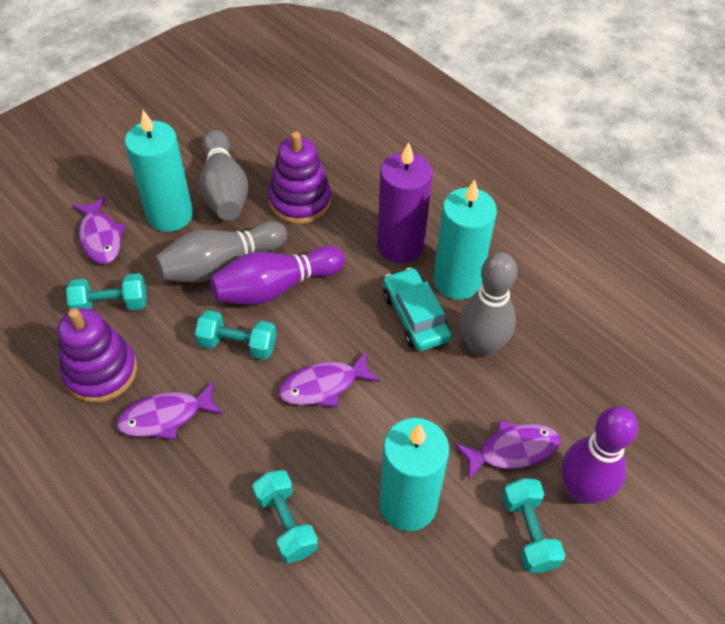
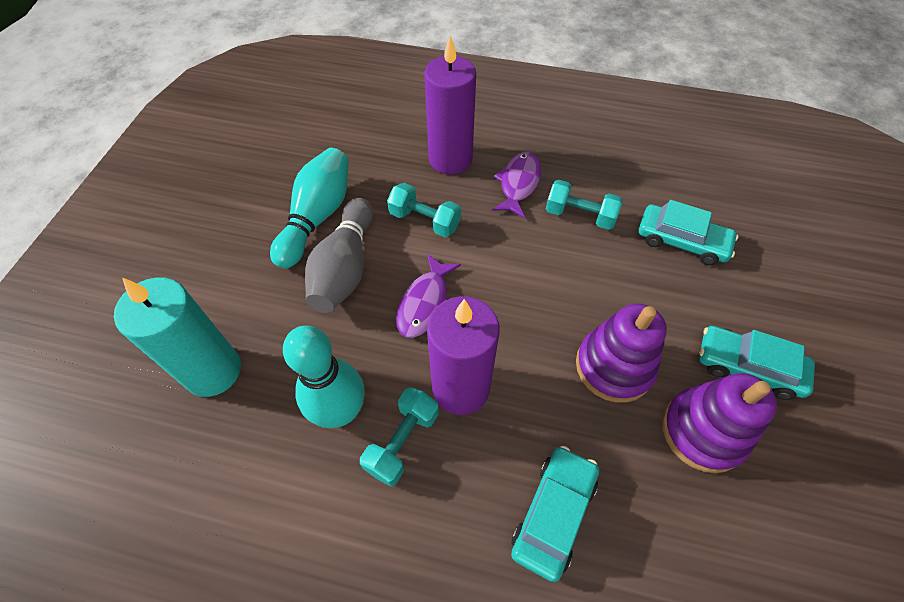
grey bowling pin: 3 -> 1
purple bowling pin: 2 -> 0
purple candle: 1 -> 2
purple fish: 4 -> 2
turquoise bowling pin: 0 -> 2
turquoise candle: 3 -> 1
turquoise car: 1 -> 3
turquoise dumbbell: 4 -> 3

